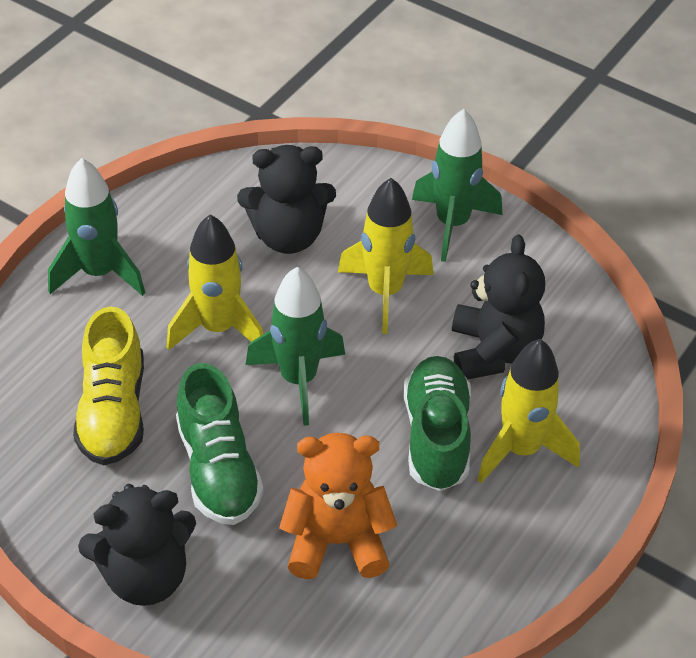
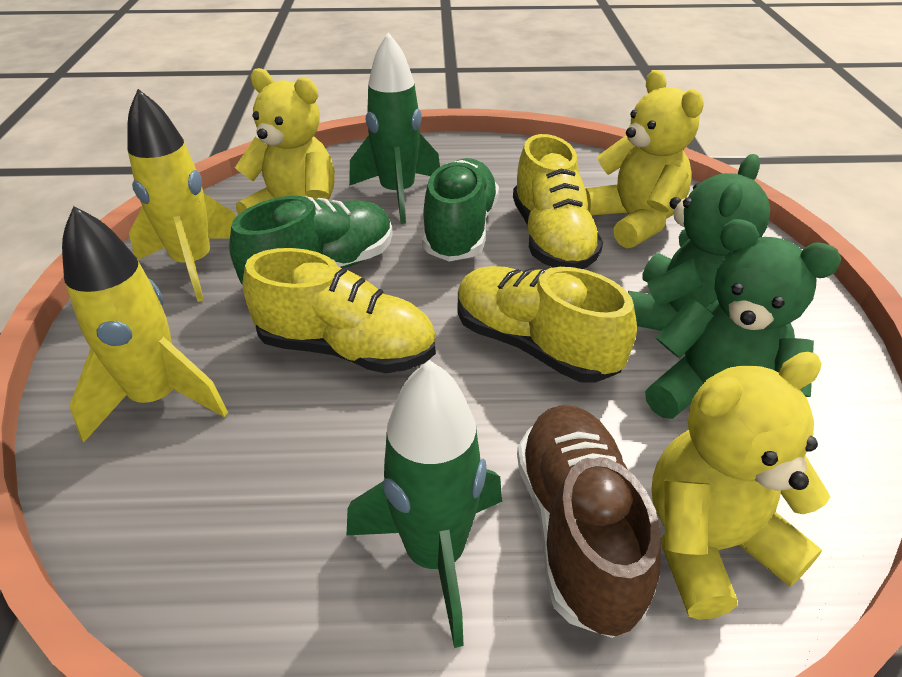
black teddy bear: 3 -> 0
brown shoe: 0 -> 1
green rocket: 3 -> 2
green teddy bear: 0 -> 2
orange teddy bear: 1 -> 0
yellow rocket: 3 -> 2
yellow shoe: 1 -> 3
yellow teddy bear: 0 -> 3

